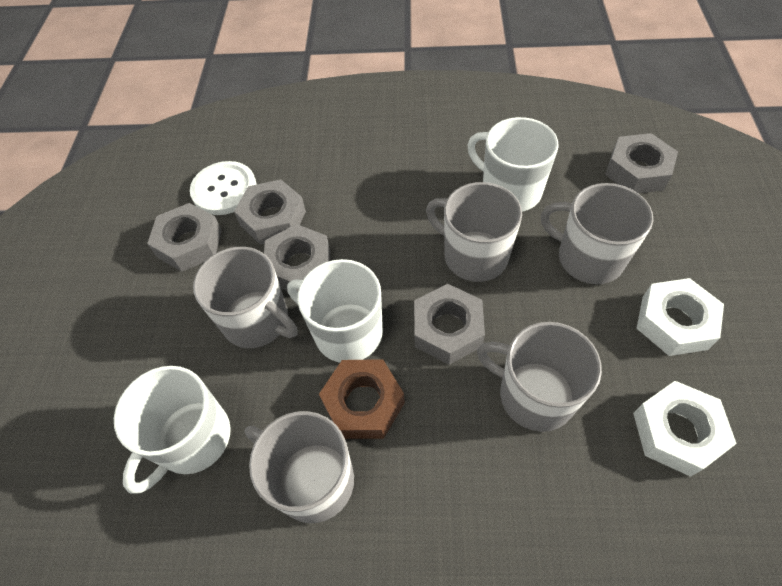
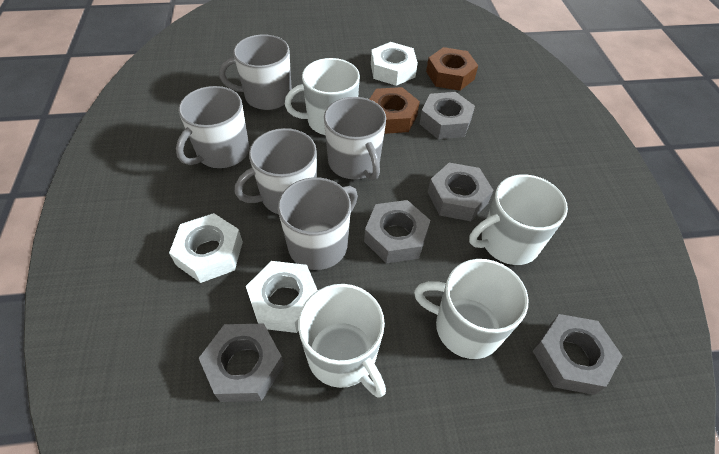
brown nut: 1 -> 2
white button: 1 -> 0
white mug: 3 -> 4
white nut: 2 -> 3

